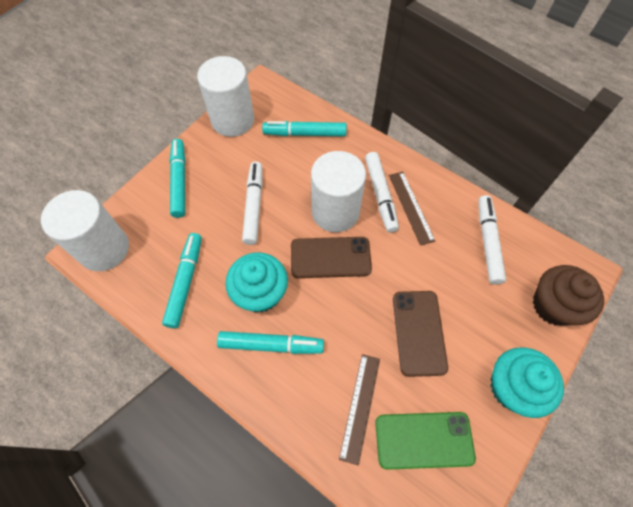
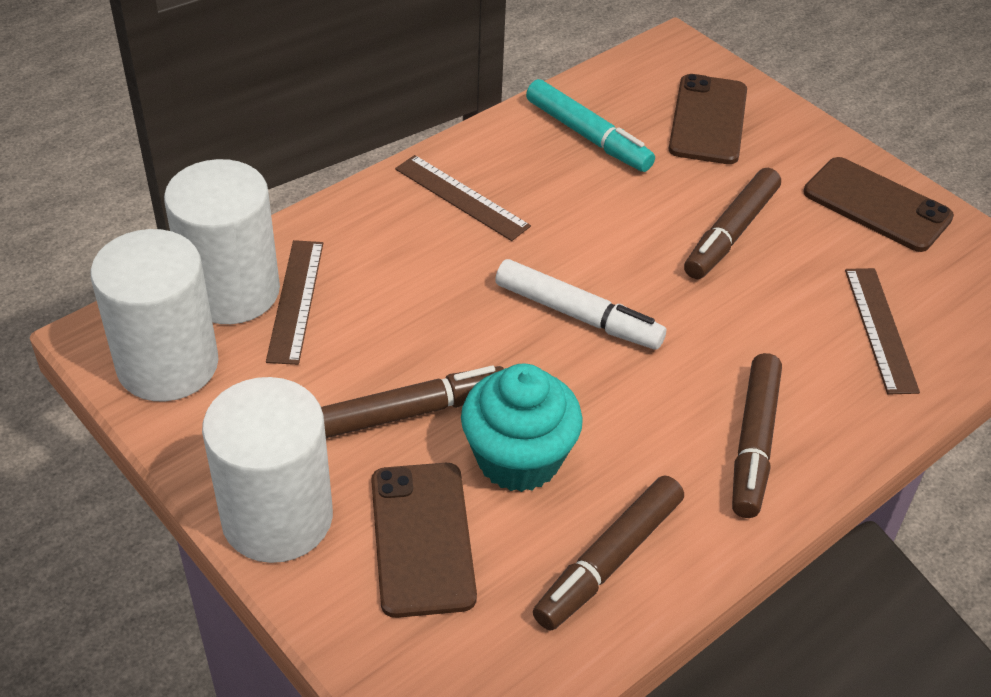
brown cupcake: 1 -> 0
brown marker: 0 -> 4
brown phone: 2 -> 3
brown ruler: 2 -> 3
green phone: 1 -> 0
turquoise cupcake: 2 -> 1
turquoise marker: 4 -> 1
white marker: 3 -> 1

